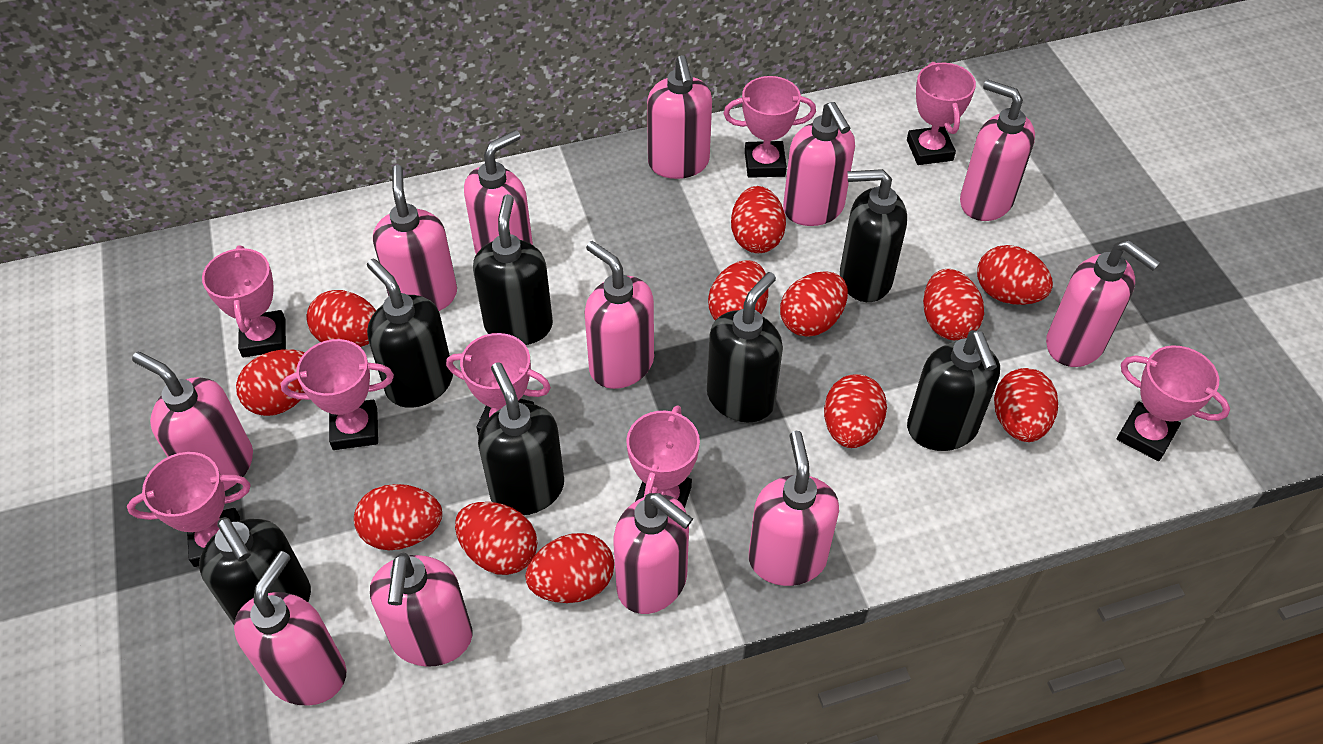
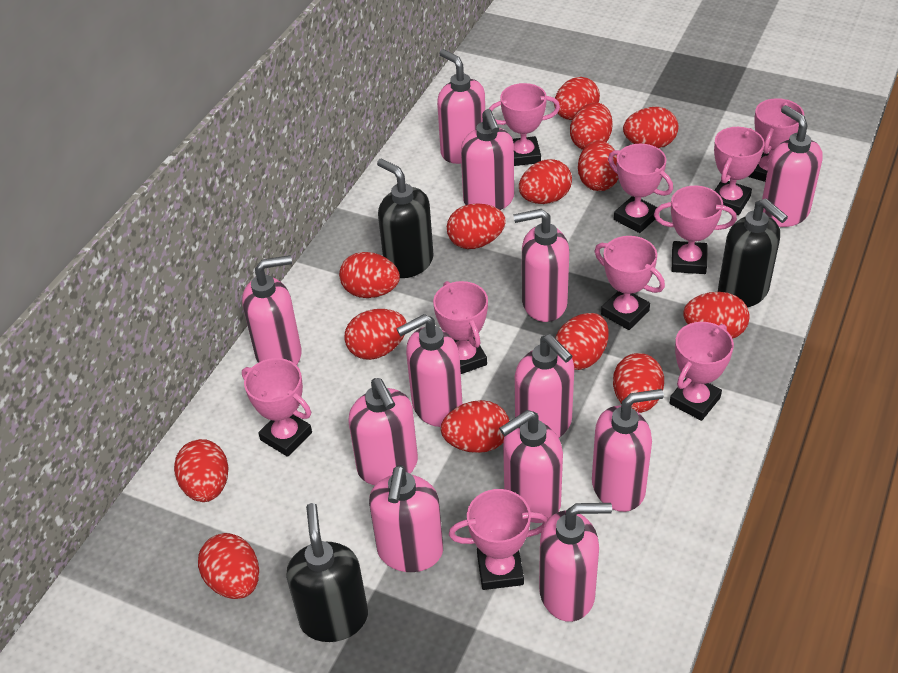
black soap dispenser: 7 -> 3
pink trophy: 8 -> 10
red egg: 12 -> 14

